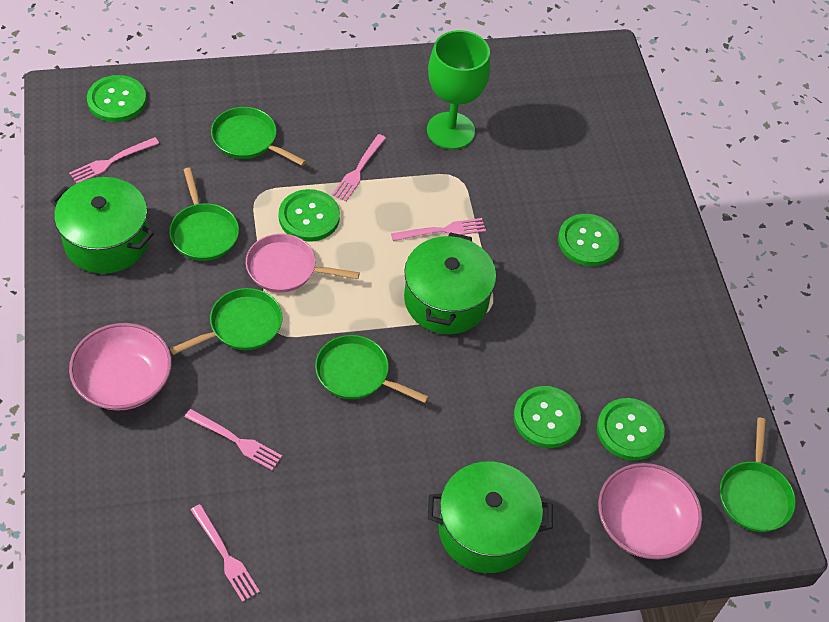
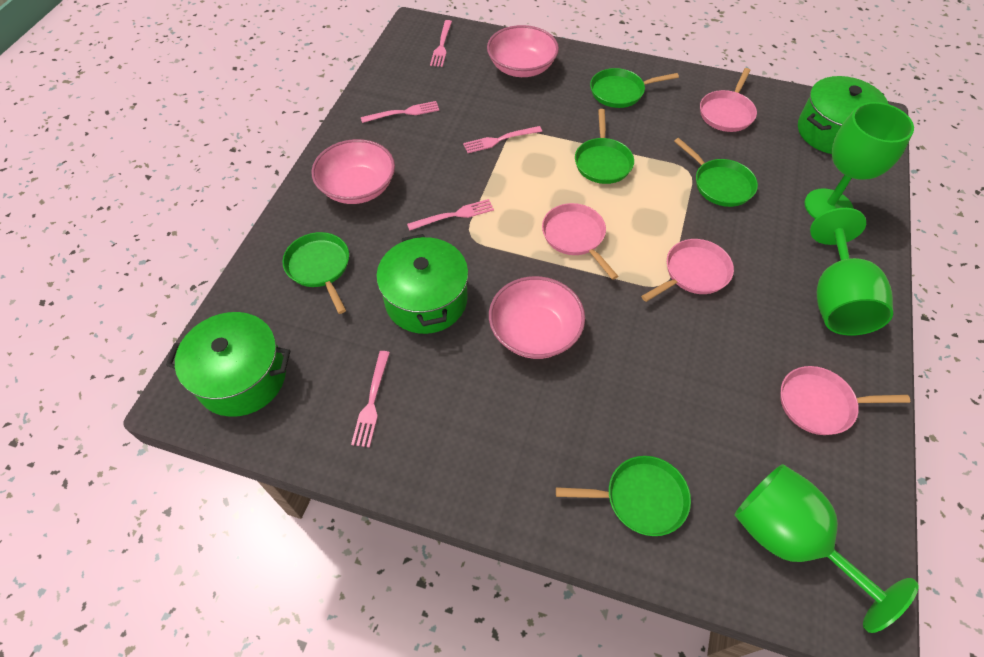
green button: 5 -> 0
green goblet: 1 -> 3
pink bowl: 2 -> 3
pink pan: 1 -> 4

